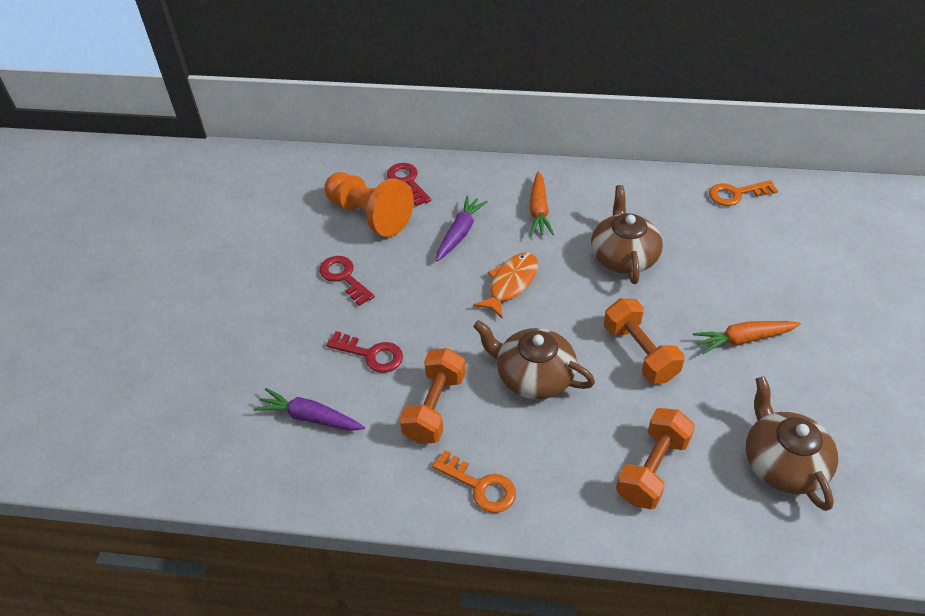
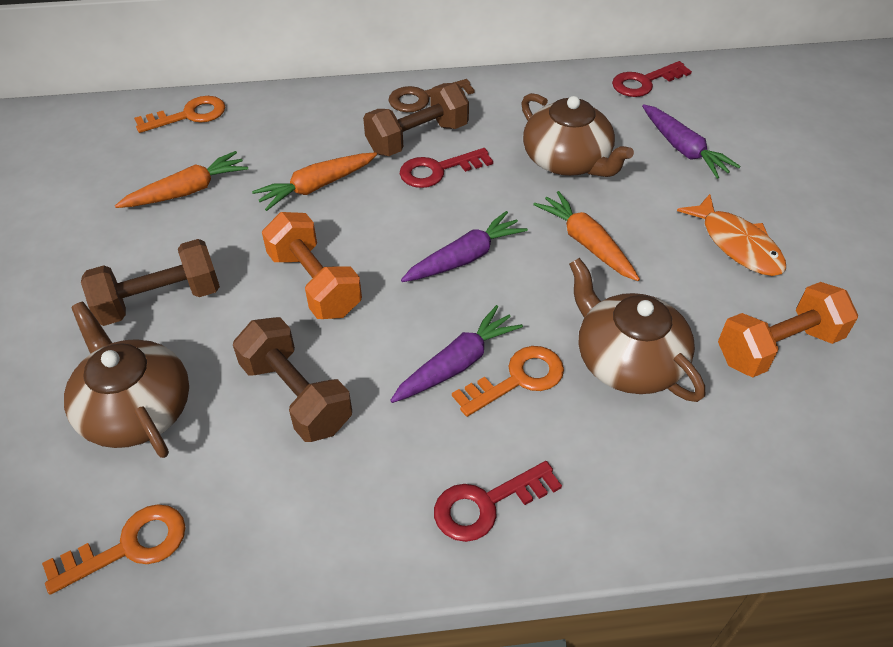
brown dumbbell: 0 -> 3
brown key: 0 -> 1
orange carrot: 2 -> 3
orange dumbbell: 3 -> 2
orange key: 2 -> 3
orange pawn: 1 -> 0
purple carrot: 2 -> 3

